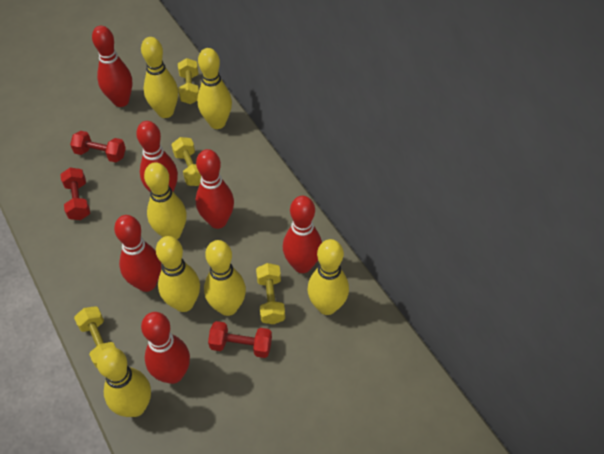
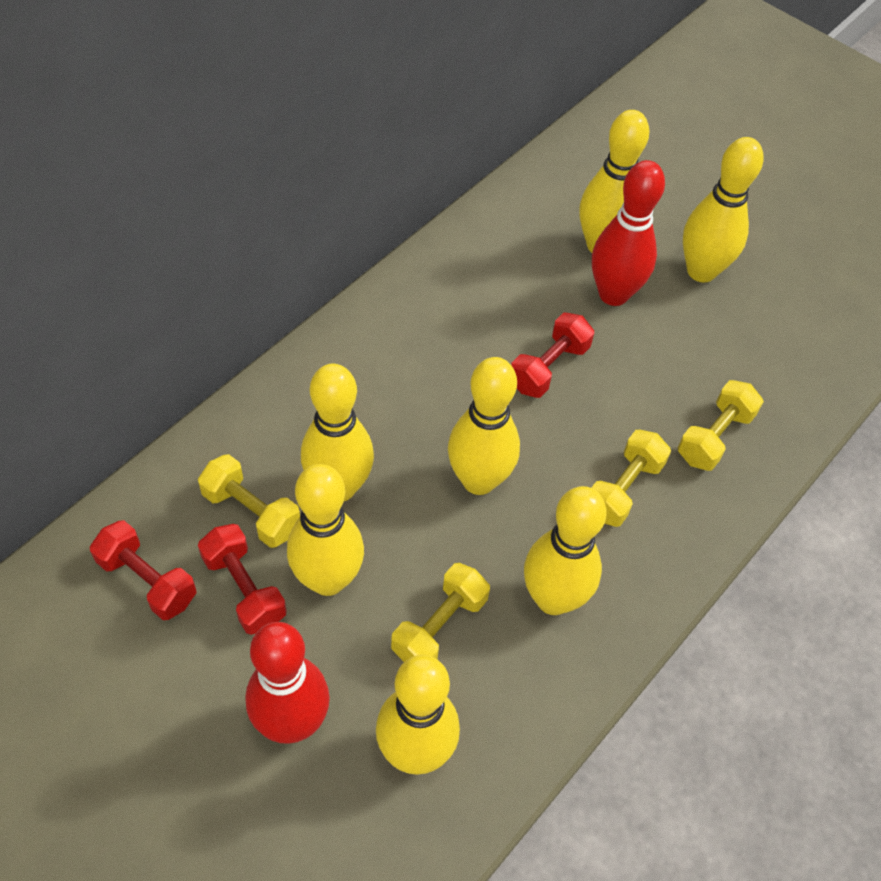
red bowling pin: 6 -> 2

